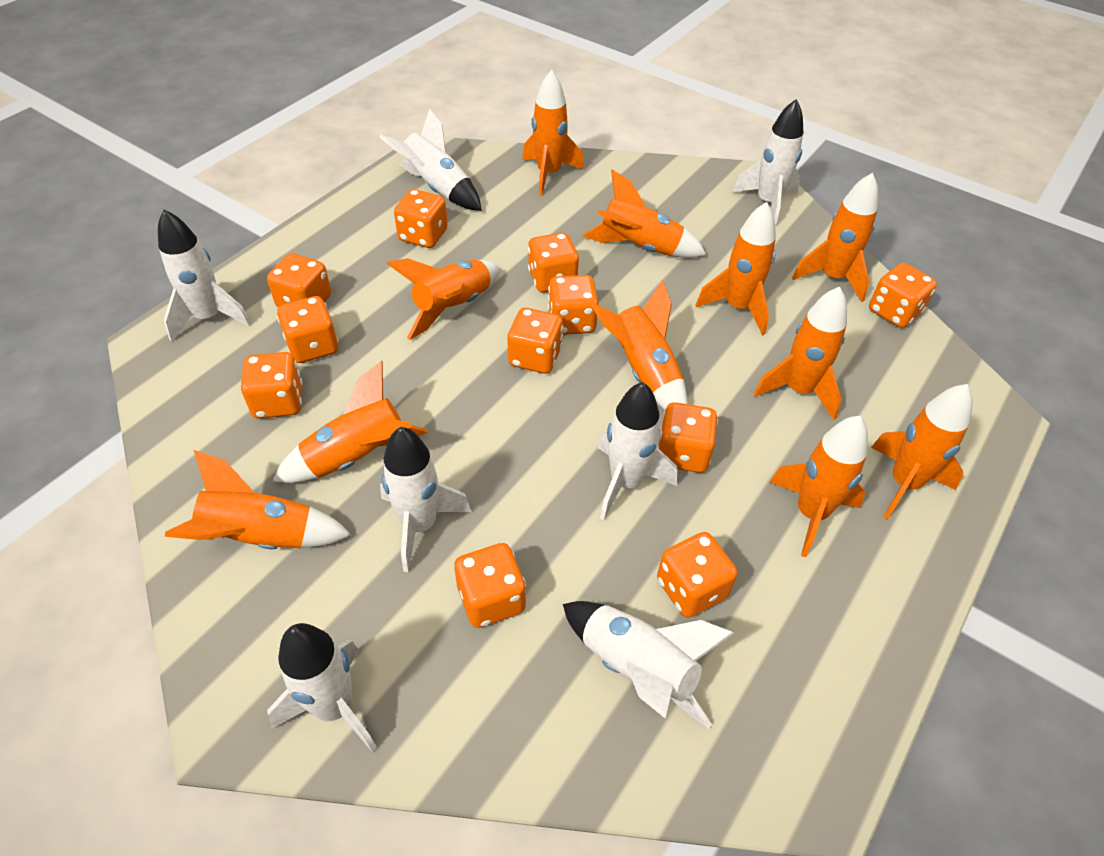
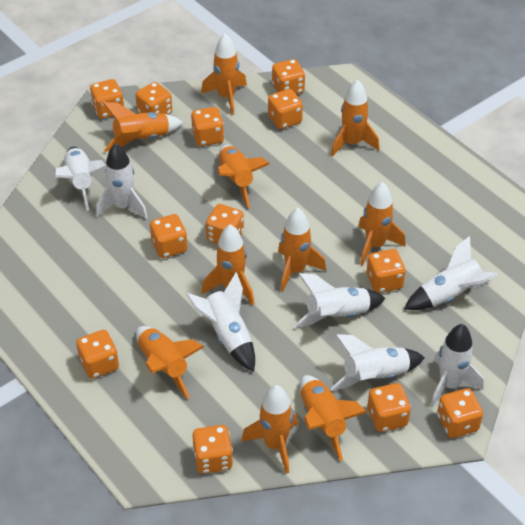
orange dice: 11 -> 12
orange rocket: 11 -> 10

